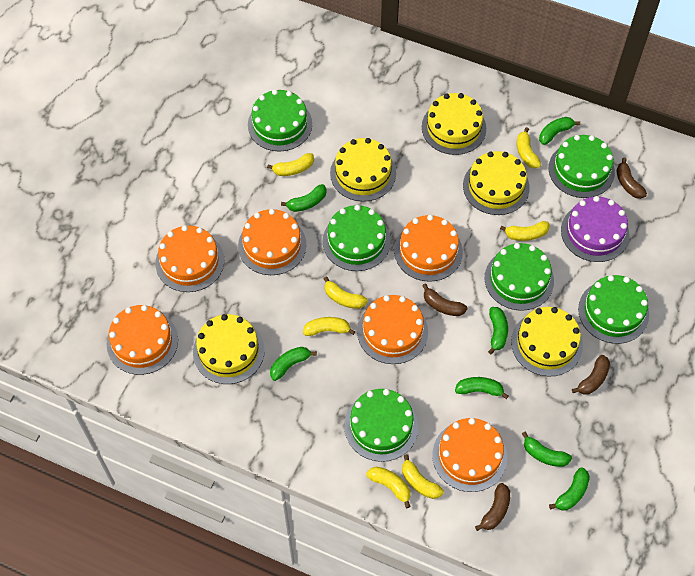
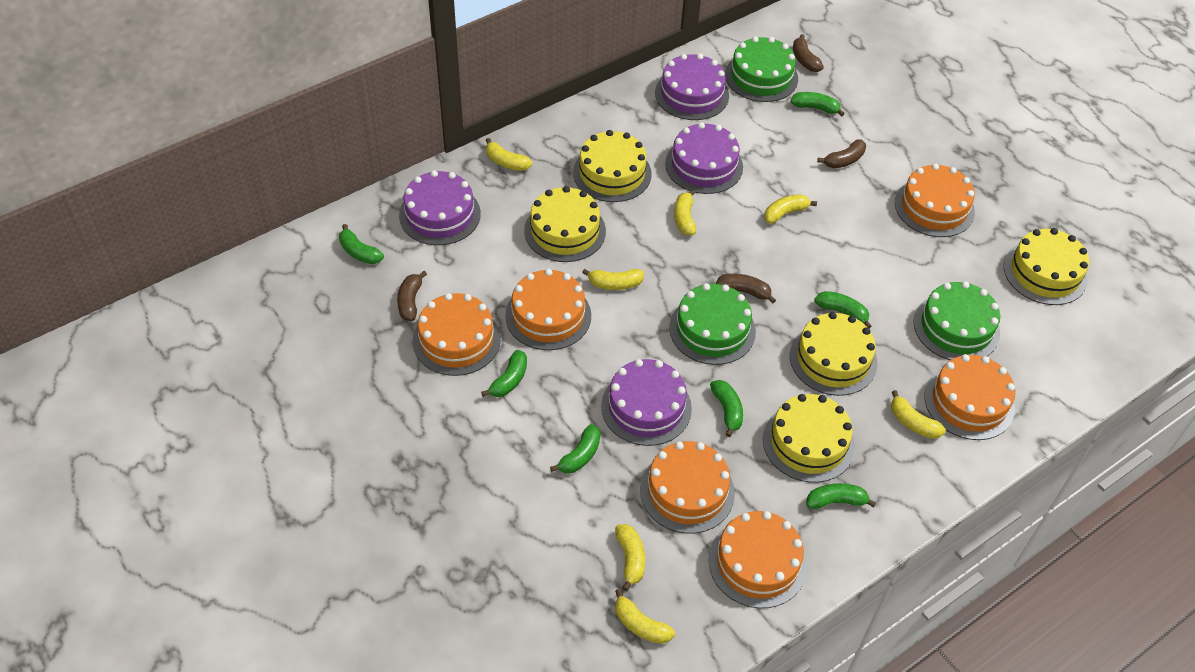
green cake: 6 -> 3
purple cake: 1 -> 4

